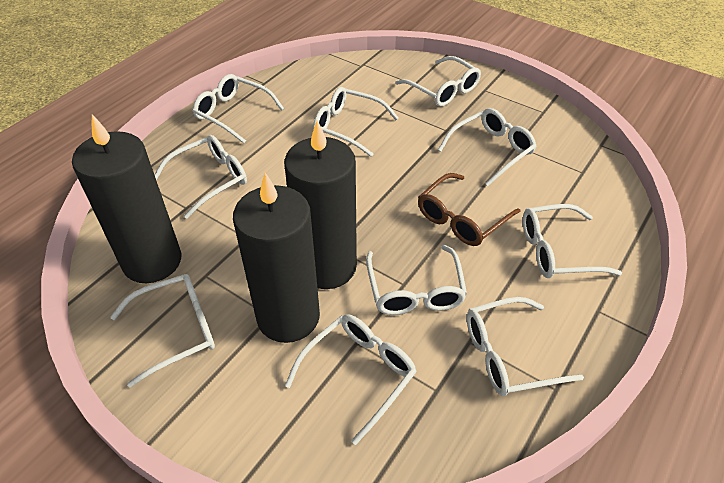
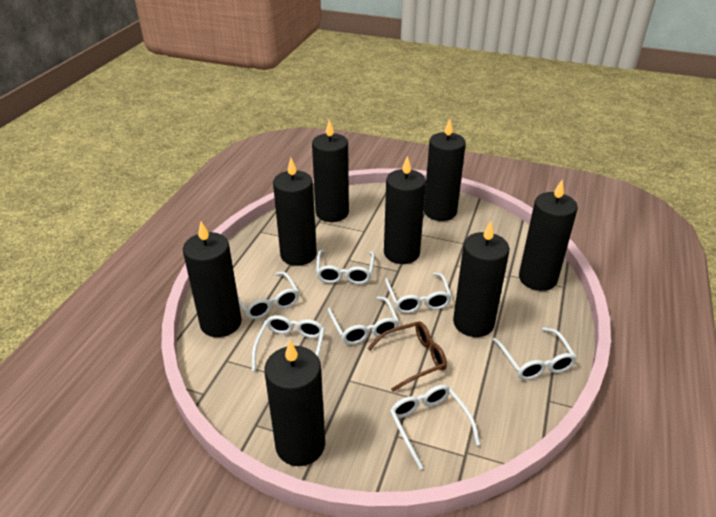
black candle: 3 -> 8
white glasses: 10 -> 7

